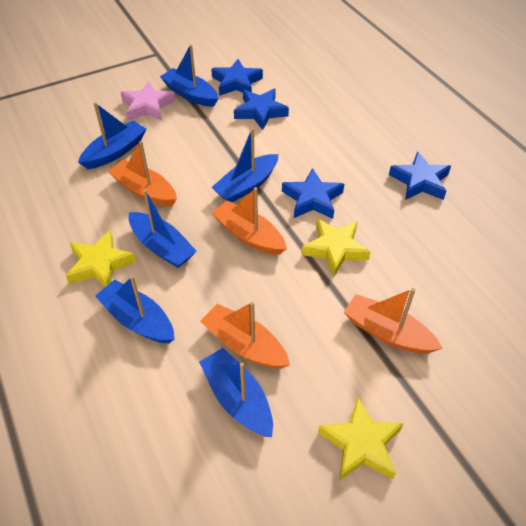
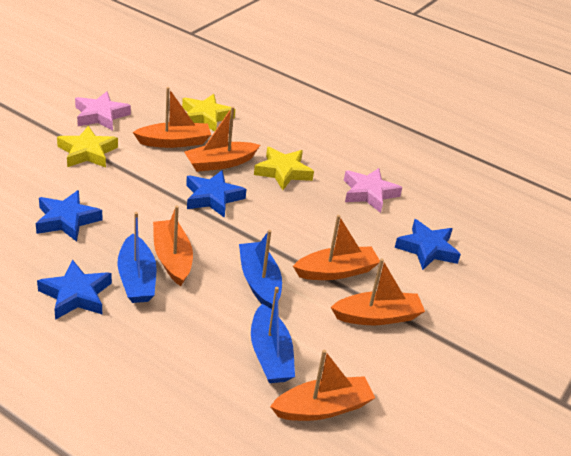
blue boat: 6 -> 3
orange boat: 4 -> 6
pink star: 1 -> 2

